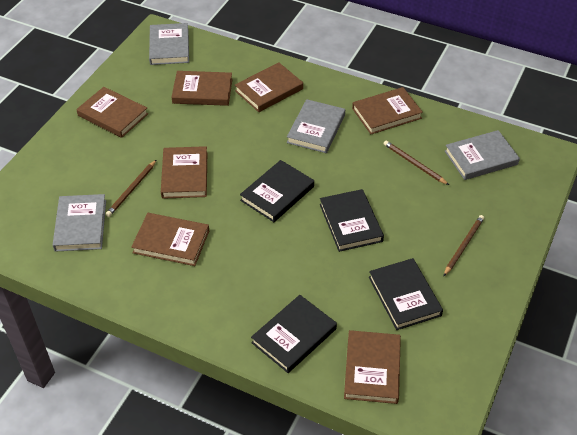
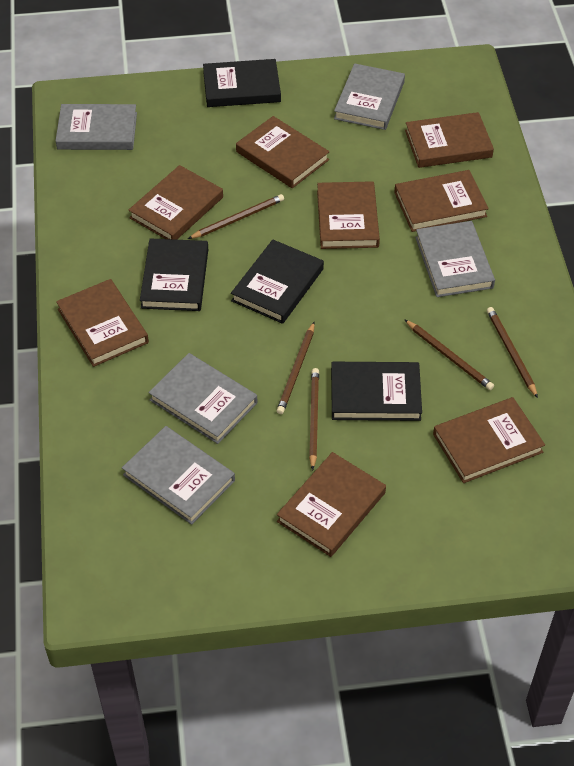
brown book: 7 -> 8
brown pencil: 3 -> 5
grey book: 4 -> 5

